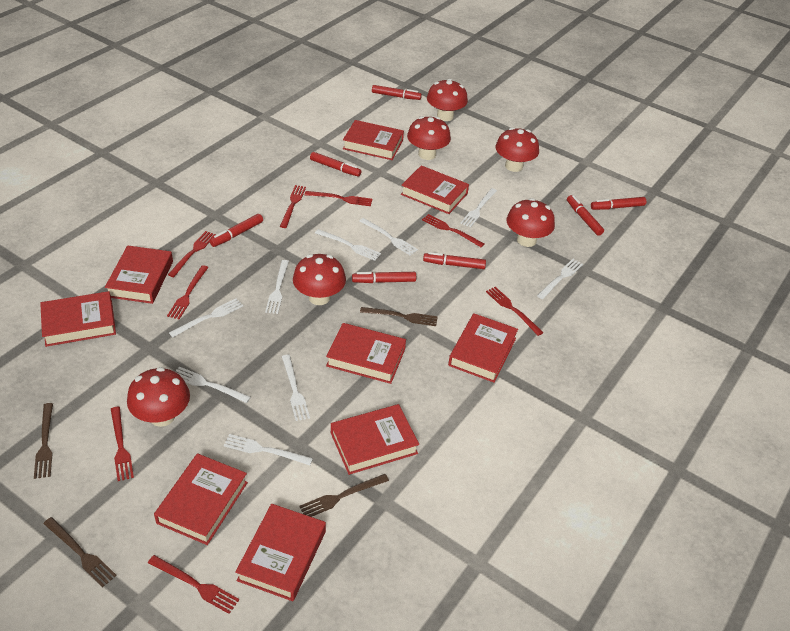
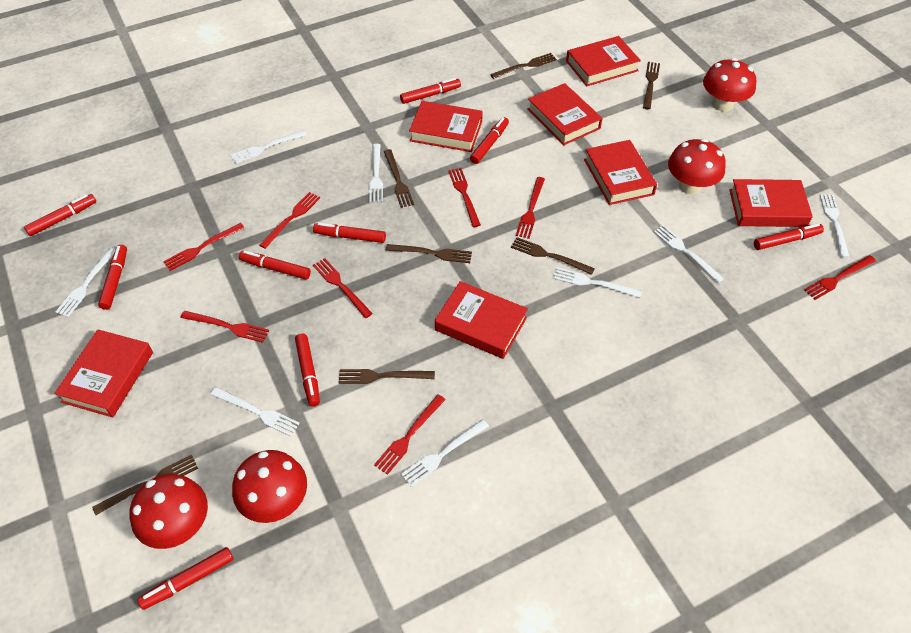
brown fork: 4 -> 7
red book: 9 -> 7
red marker: 7 -> 9
red mushroom: 6 -> 4
white fork: 9 -> 8

